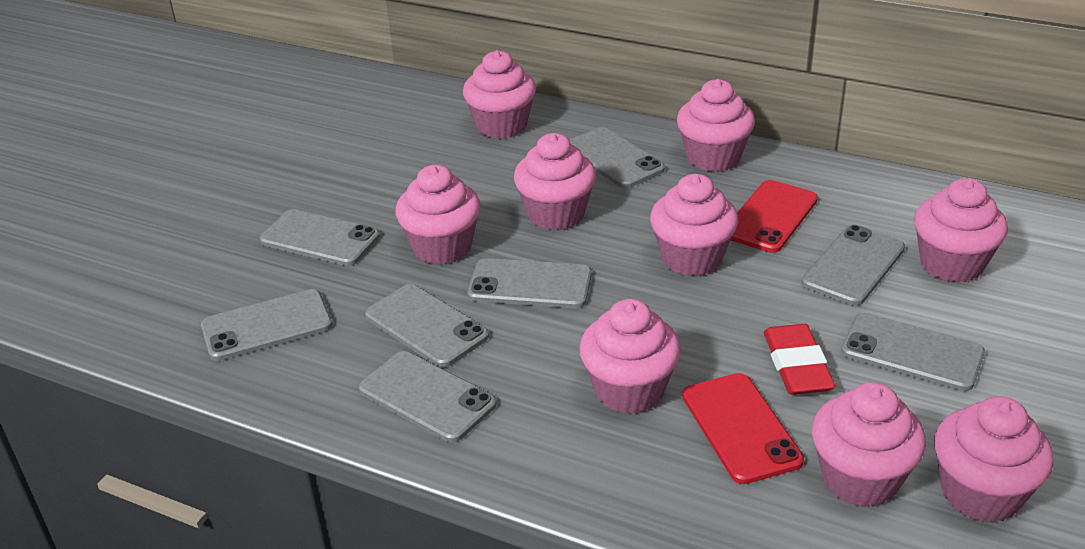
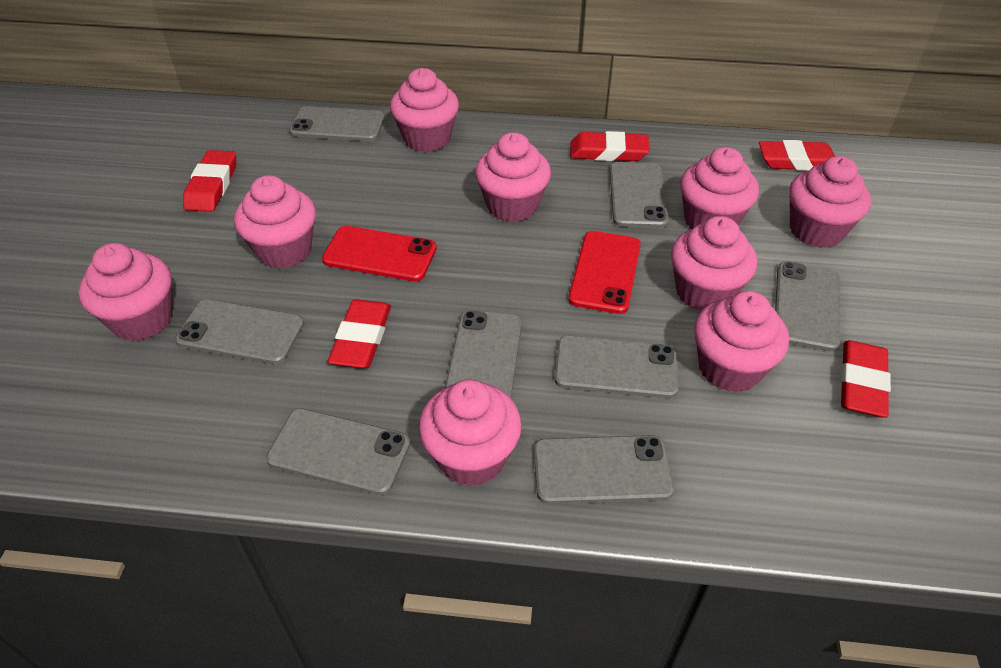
red eraser: 1 -> 5

